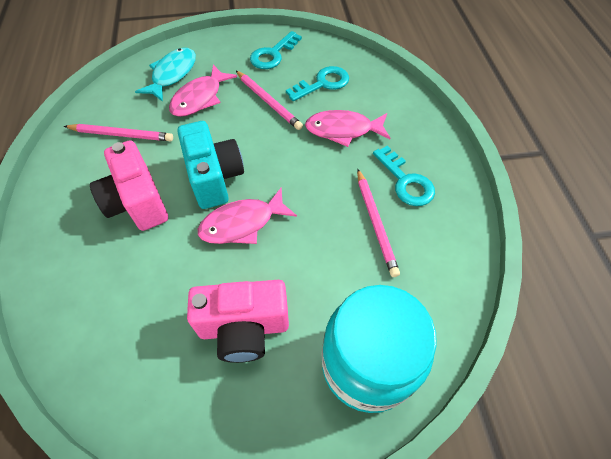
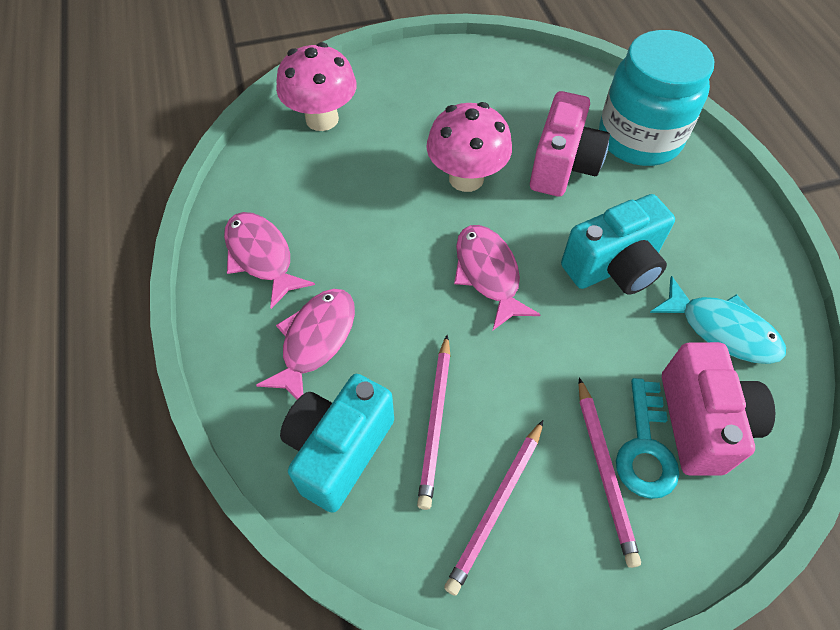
pink mushroom: 0 -> 2
turquoise camera: 1 -> 2
turquoise key: 3 -> 1

